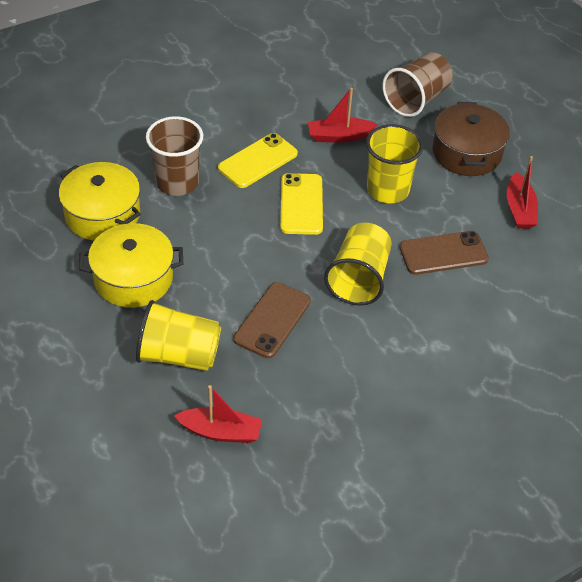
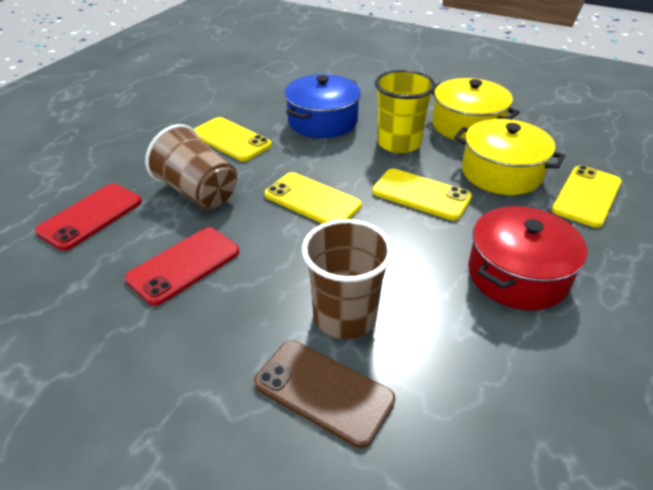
blue pot: 0 -> 1
brown phone: 2 -> 1
brown pot: 1 -> 0
red boat: 3 -> 0
red phone: 0 -> 2
red pot: 0 -> 1
yellow cup: 3 -> 1
yellow phone: 2 -> 4

